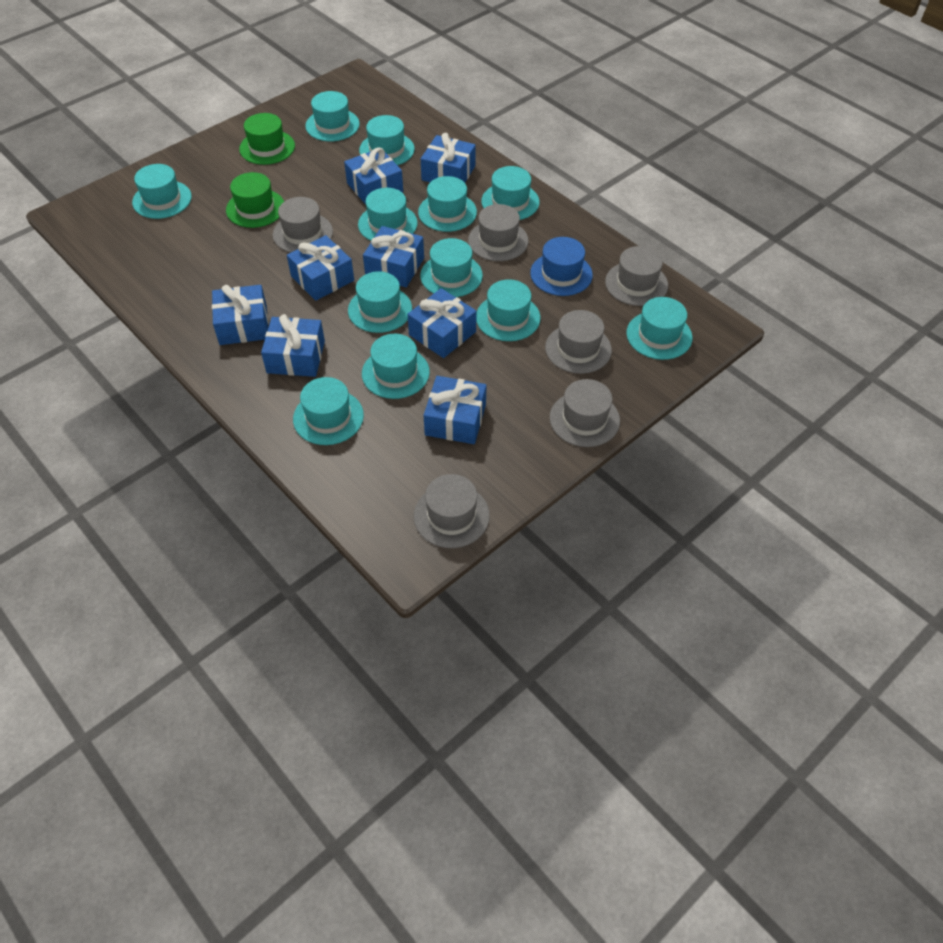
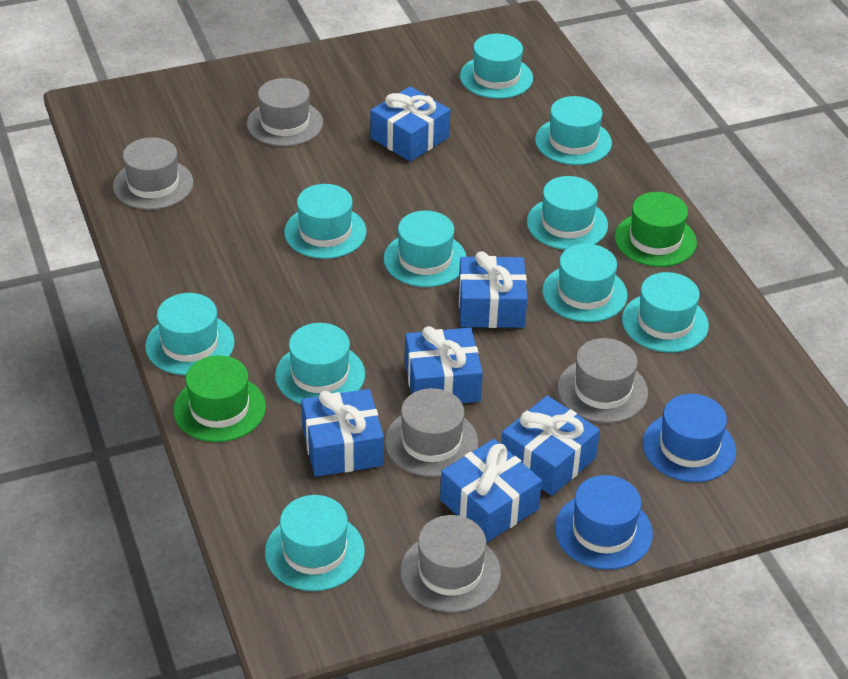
blue gift: 8 -> 6
blue hat: 1 -> 2
grey hat: 6 -> 5
turquoise hat: 12 -> 10

